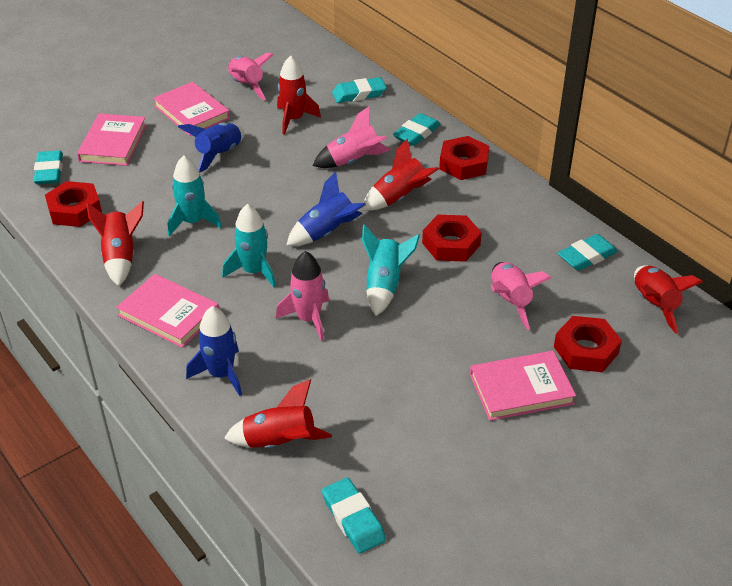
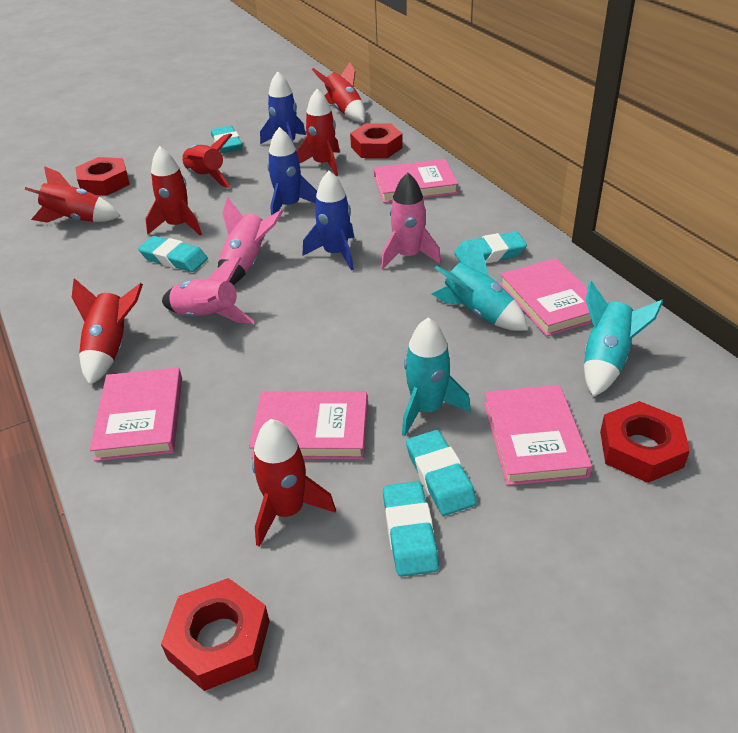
pink book: 4 -> 5
pink rocket: 4 -> 3
red rocket: 5 -> 7

